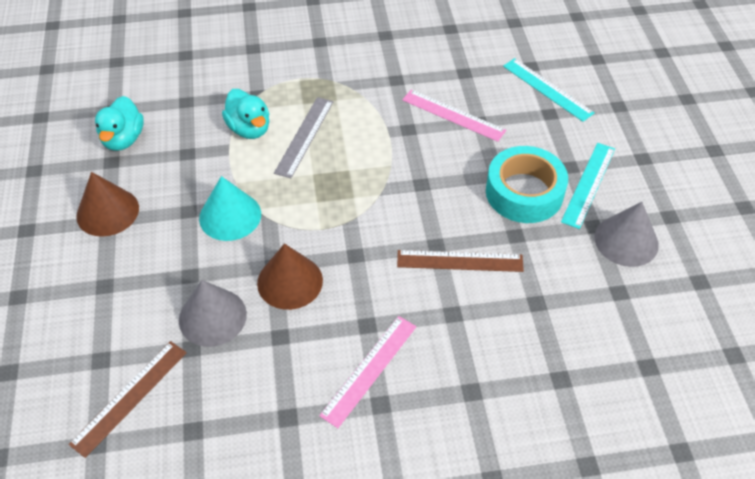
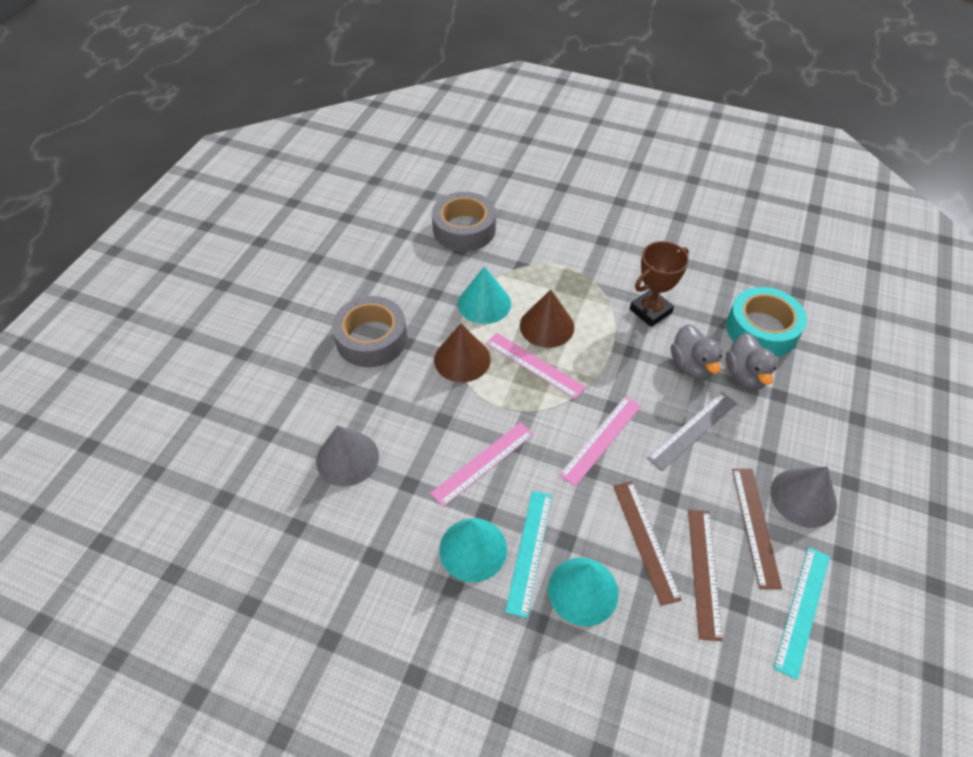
brown ruler: 2 -> 3
brown trophy: 0 -> 1
grey duck: 0 -> 2
grey tape: 0 -> 2
pink ruler: 2 -> 3
turquoise cone: 1 -> 3
turquoise duck: 2 -> 0

